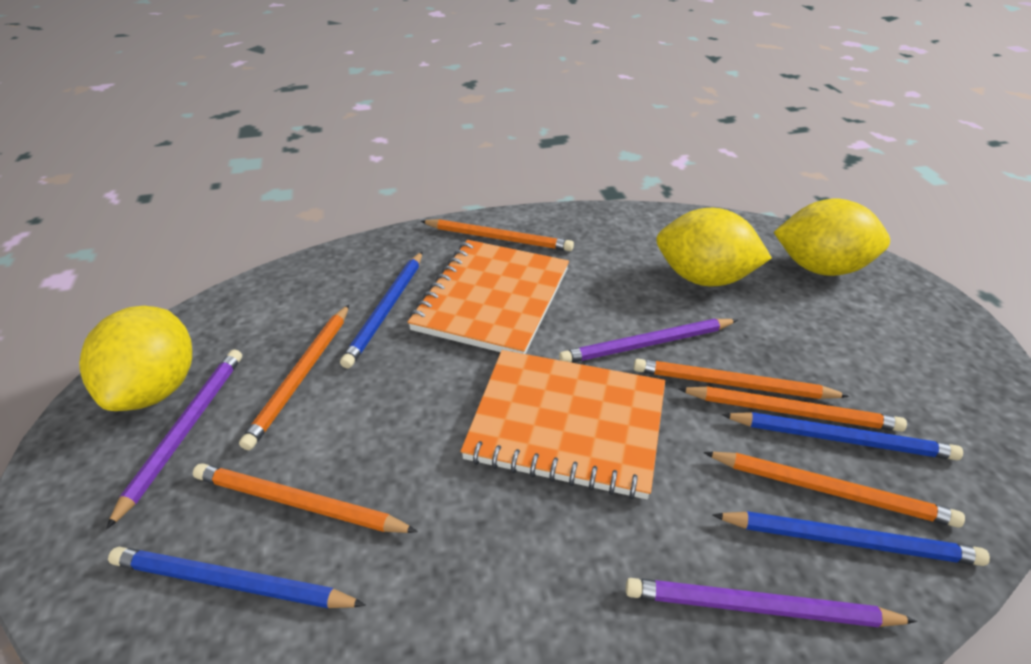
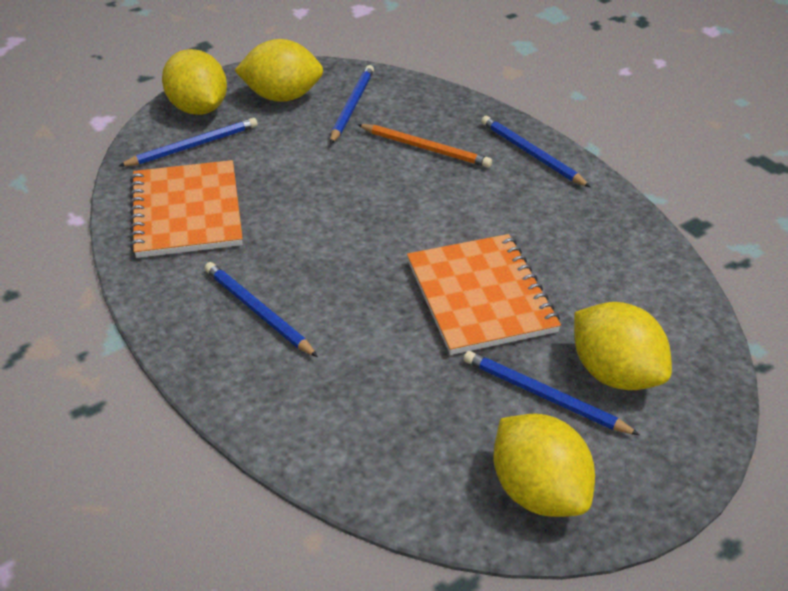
blue pencil: 4 -> 5
orange pencil: 6 -> 1
purple pencil: 3 -> 0
yellow lemon: 3 -> 4

